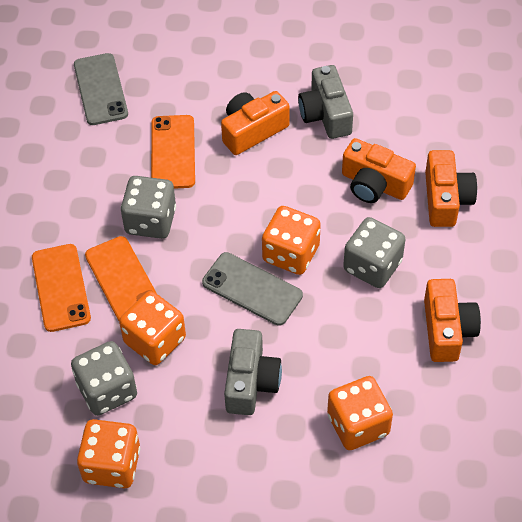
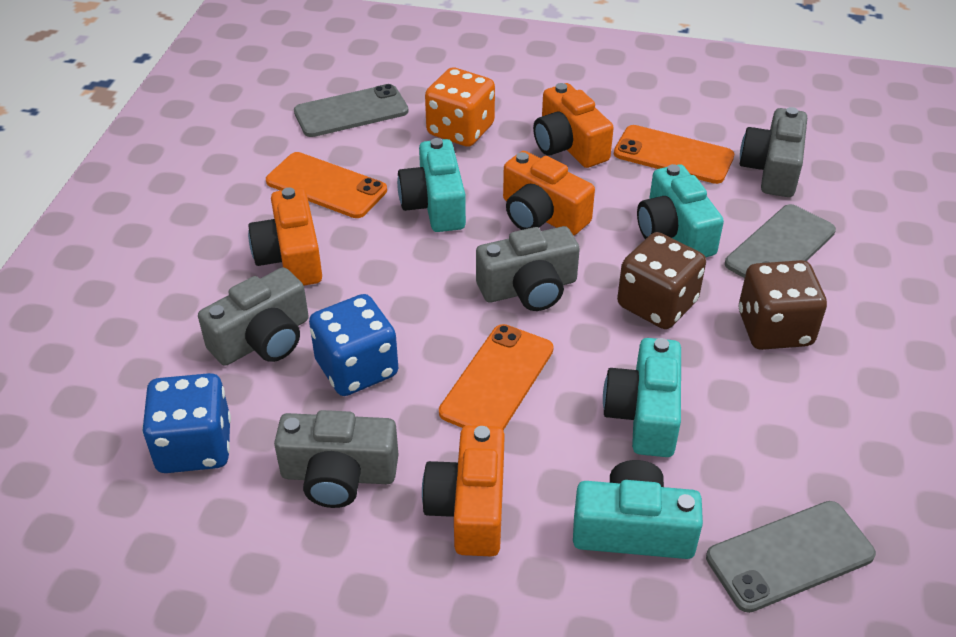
blue dice: 0 -> 2
brown dice: 0 -> 2
grey camera: 2 -> 4
grey dice: 3 -> 0
grey phone: 2 -> 3
orange dice: 4 -> 1
turquoise camera: 0 -> 4

